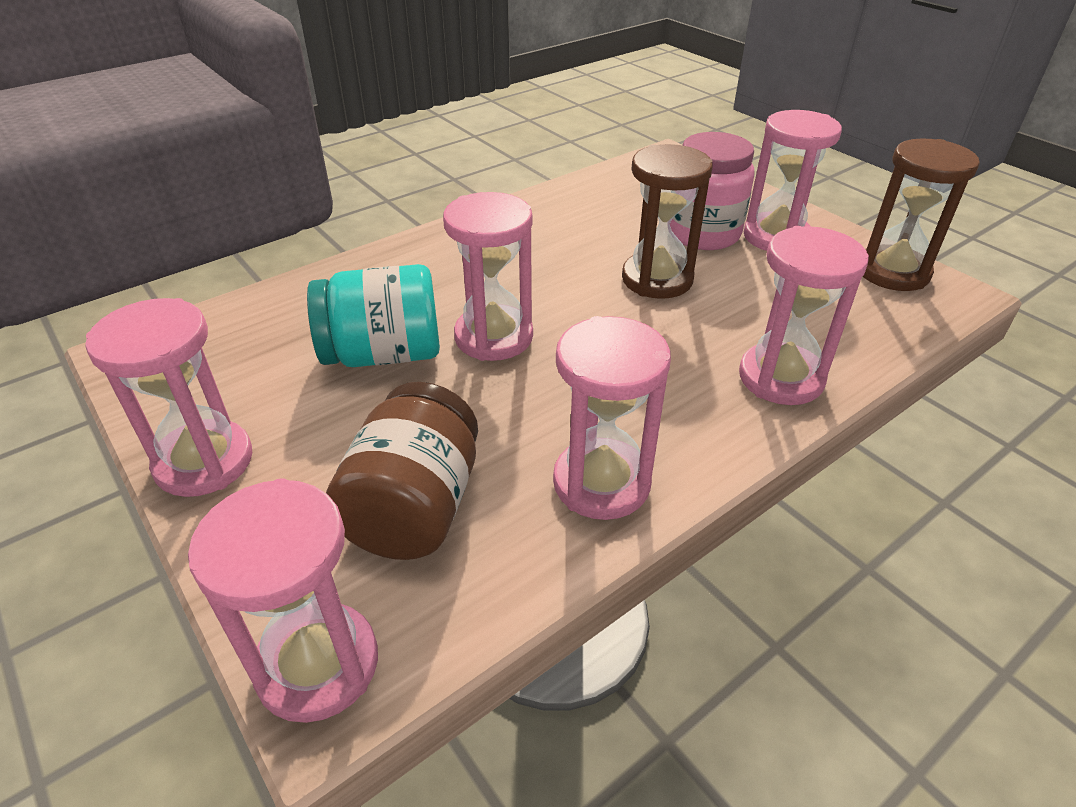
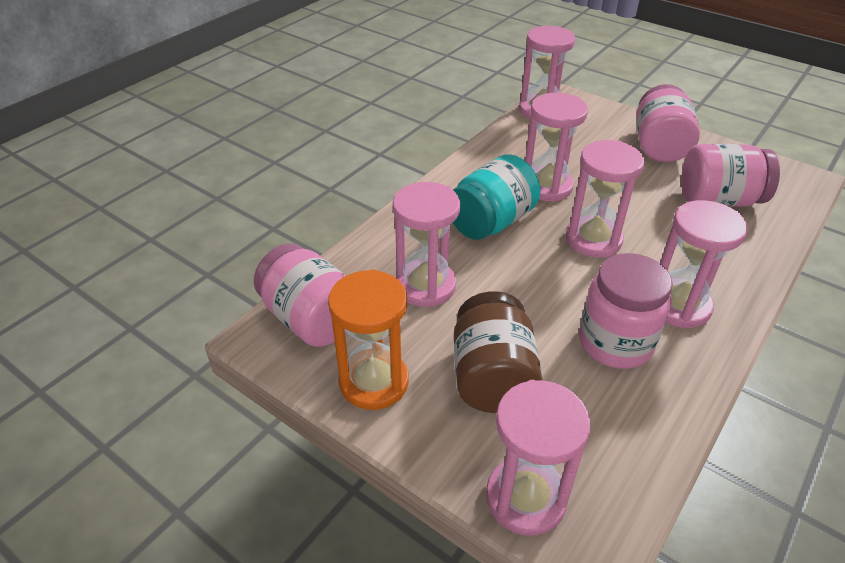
brown hourglass: 2 -> 0
orange hourglass: 0 -> 1
pink jar: 1 -> 4

